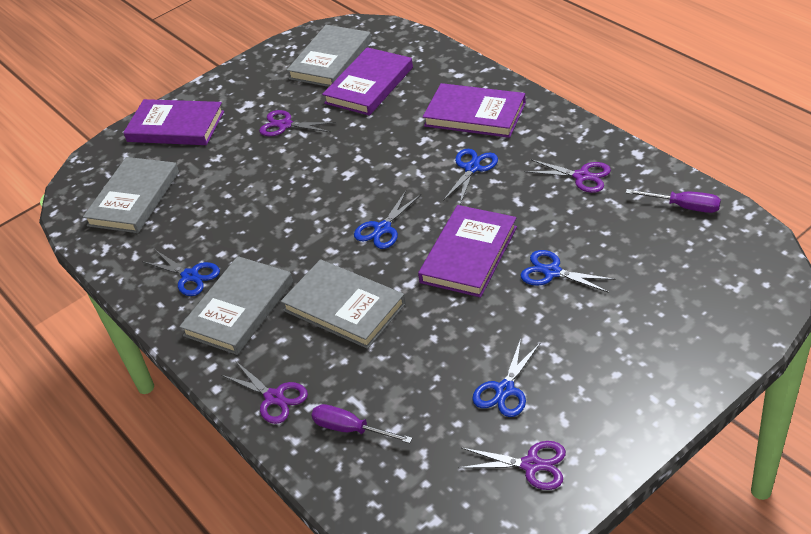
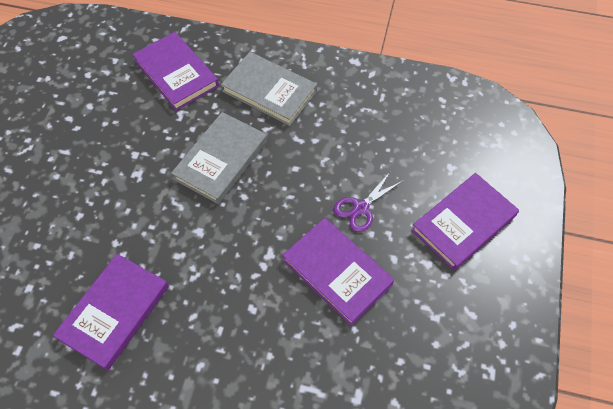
blue scissors: 5 -> 0
grey book: 4 -> 2
purple scissors: 4 -> 1
purple screwdriver: 2 -> 0

